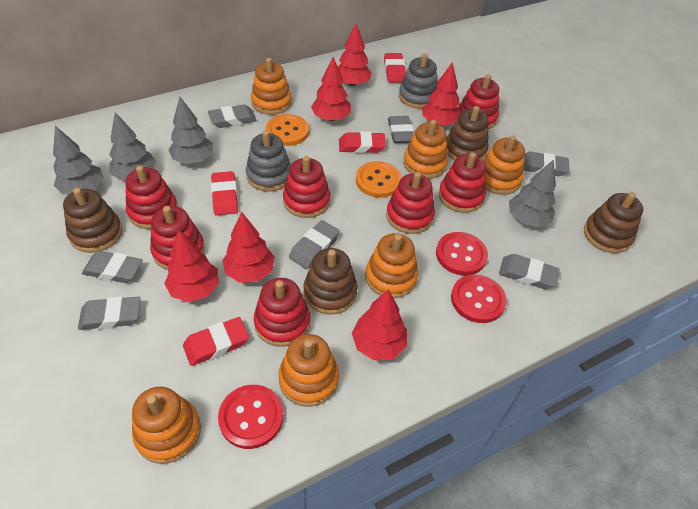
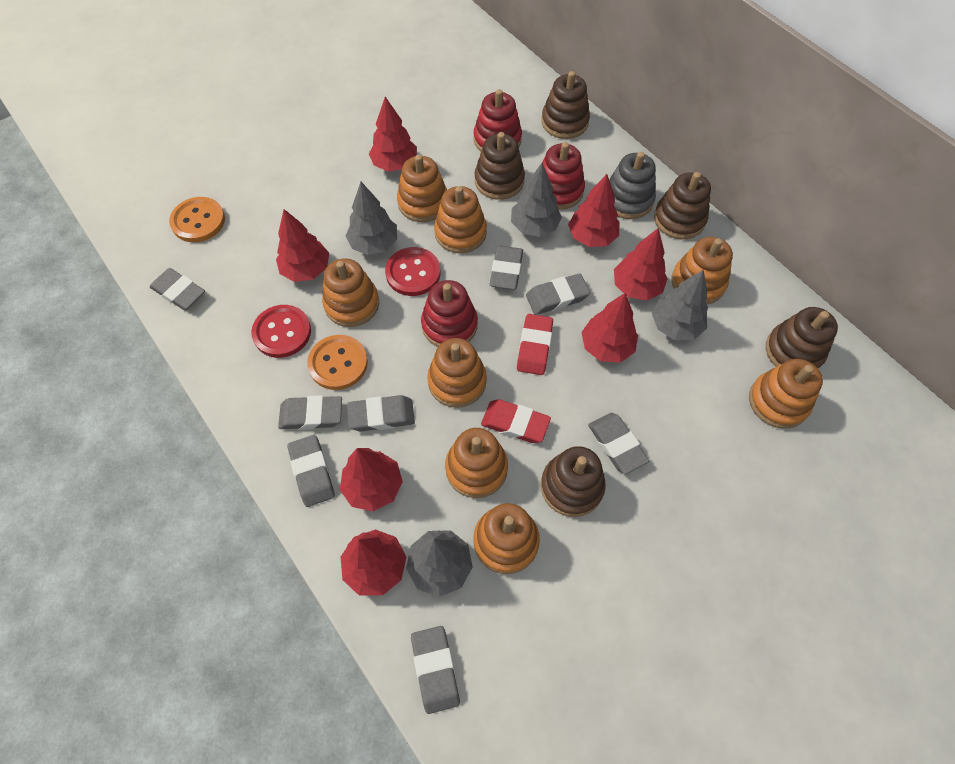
brown stacking toy: 4 -> 5
grey eraser: 7 -> 8
grey stacking toy: 2 -> 1
orange stacking toy: 6 -> 8
red button: 3 -> 2
red eraser: 4 -> 2
red stacking toy: 7 -> 3
red tree: 6 -> 7

